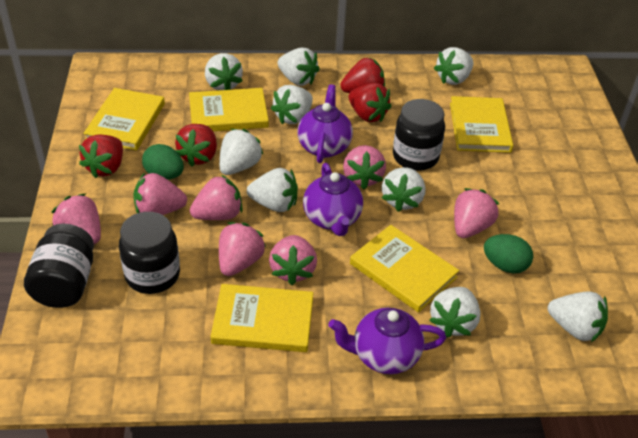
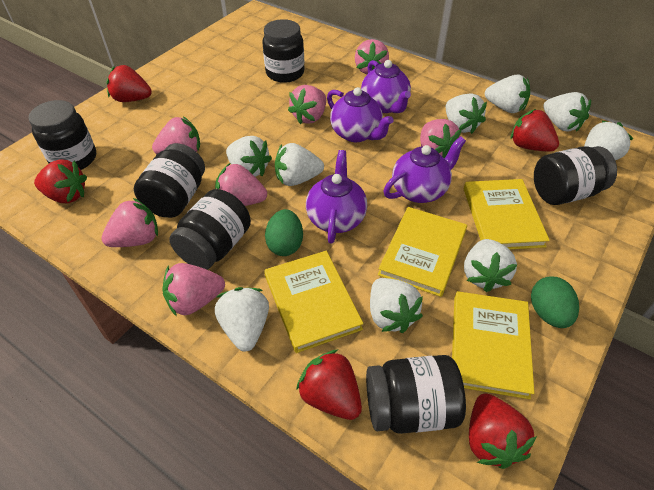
black jar: 3 -> 6
purple teapot: 3 -> 4
red strawberry: 4 -> 5
yellow book: 5 -> 4

